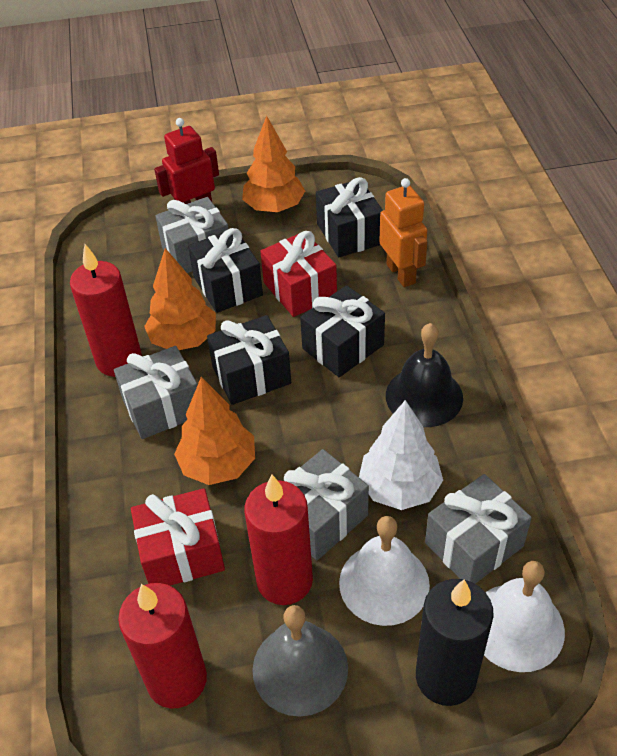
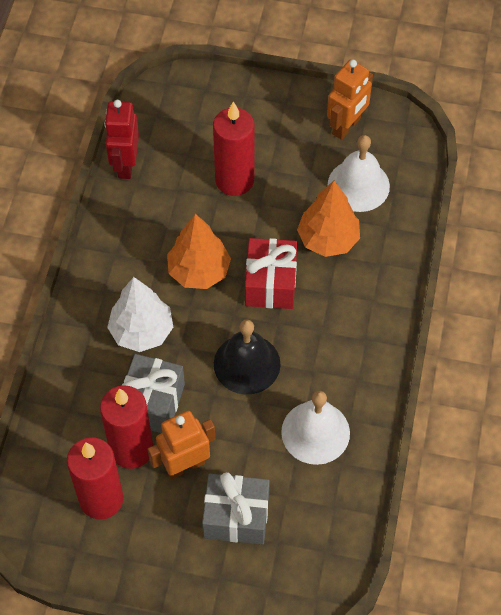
black candle: 1 -> 0
black gift: 4 -> 0
grey bell: 1 -> 0
grey gift: 4 -> 2
orange robot: 1 -> 2
orange tree: 3 -> 2
red gift: 2 -> 1

